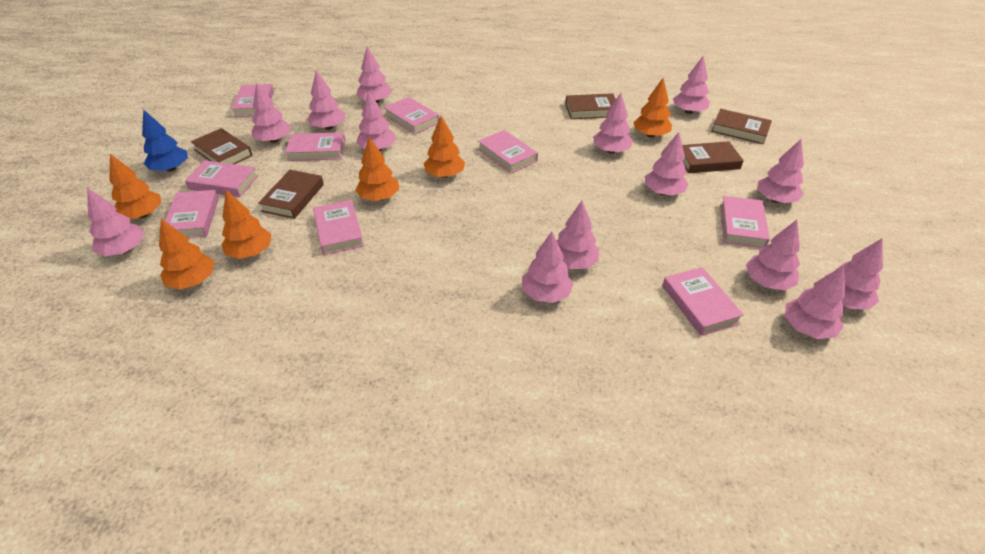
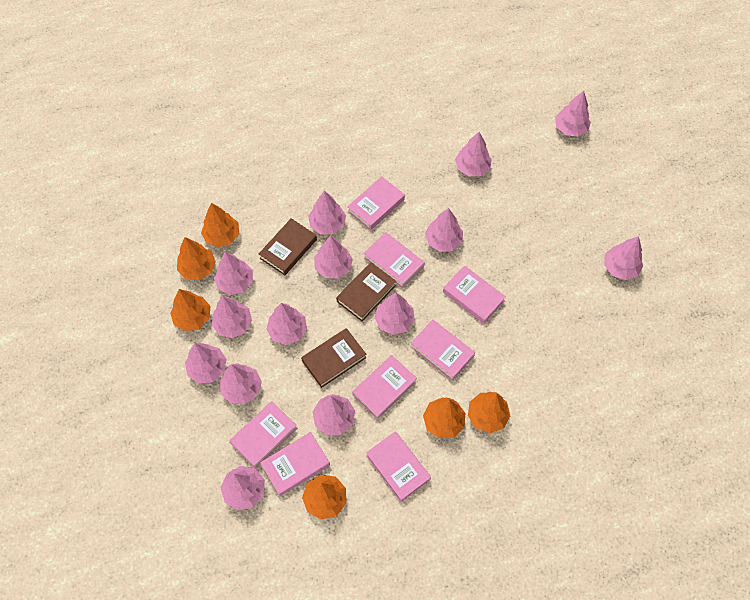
blue tree: 1 -> 0
brown book: 5 -> 3
pink book: 9 -> 8

